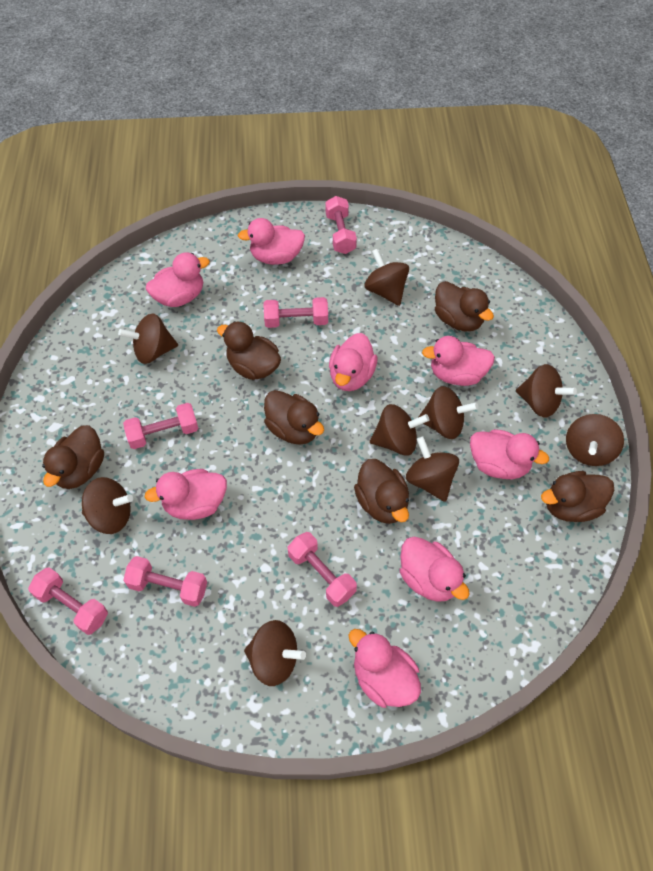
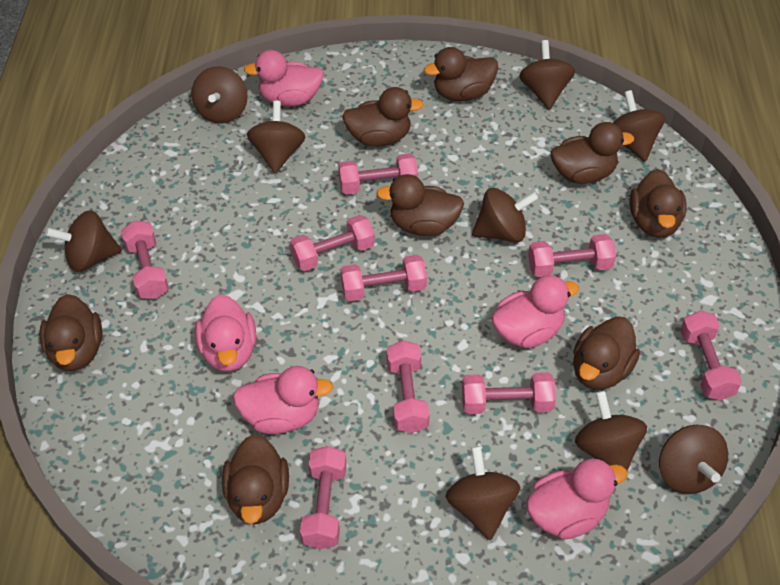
brown duck: 6 -> 8
pink duck: 8 -> 5
pink dumbbell: 6 -> 9

